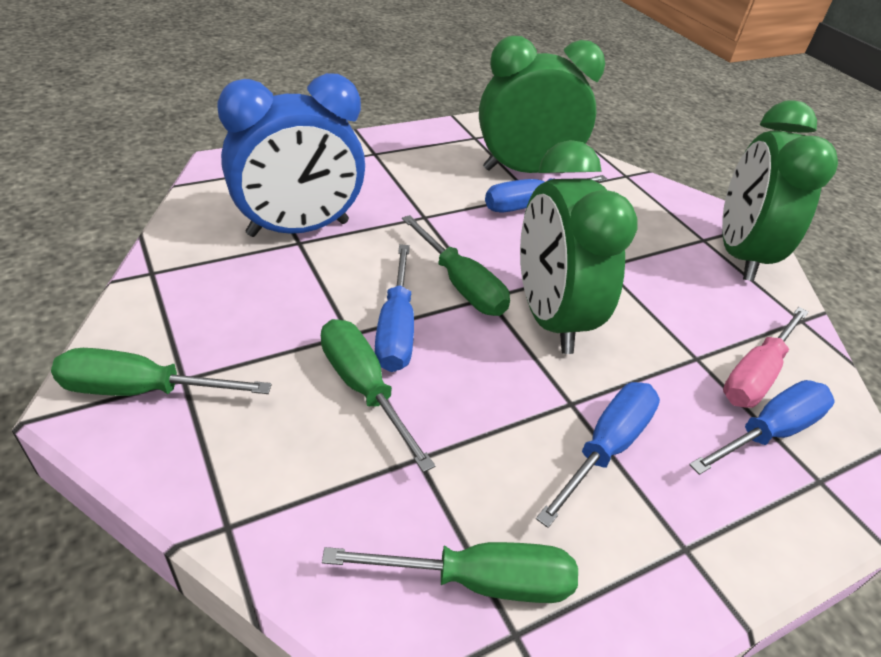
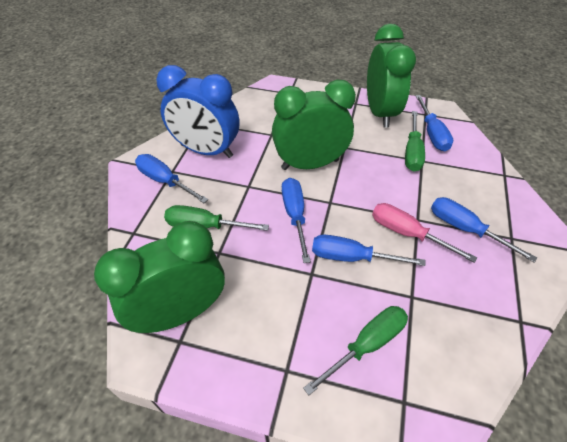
blue screwdriver: 4 -> 5
green screwdriver: 4 -> 3

